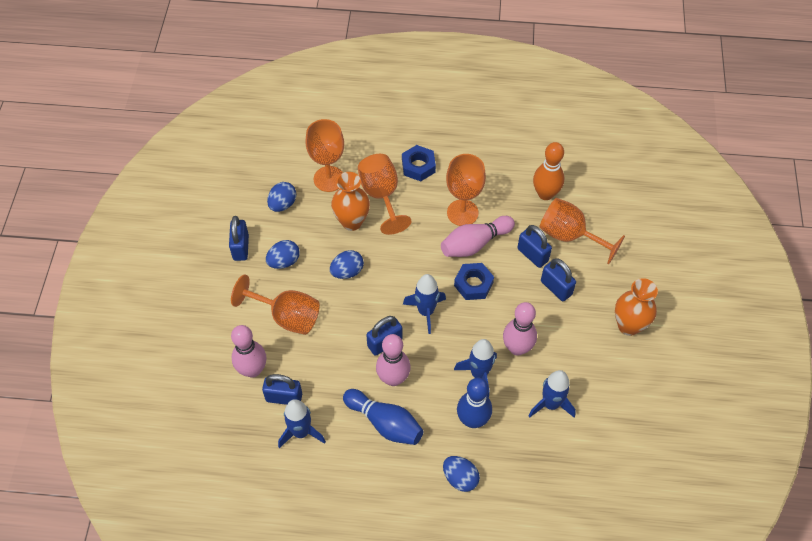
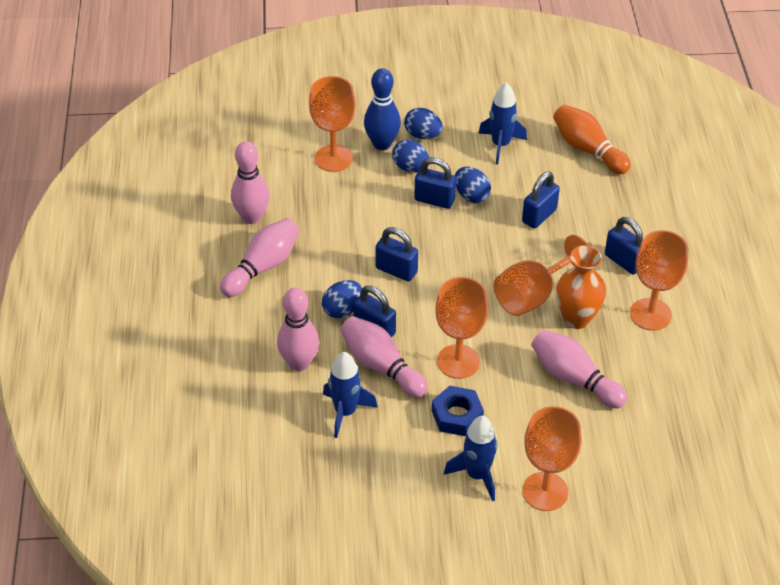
blue bowling pin: 2 -> 1
blue nut: 2 -> 1
blue rocket: 4 -> 3
orange vase: 2 -> 1
pink bowling pin: 4 -> 5

